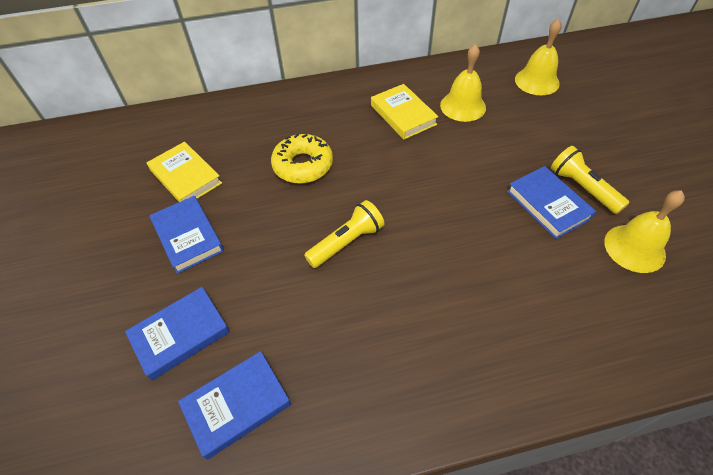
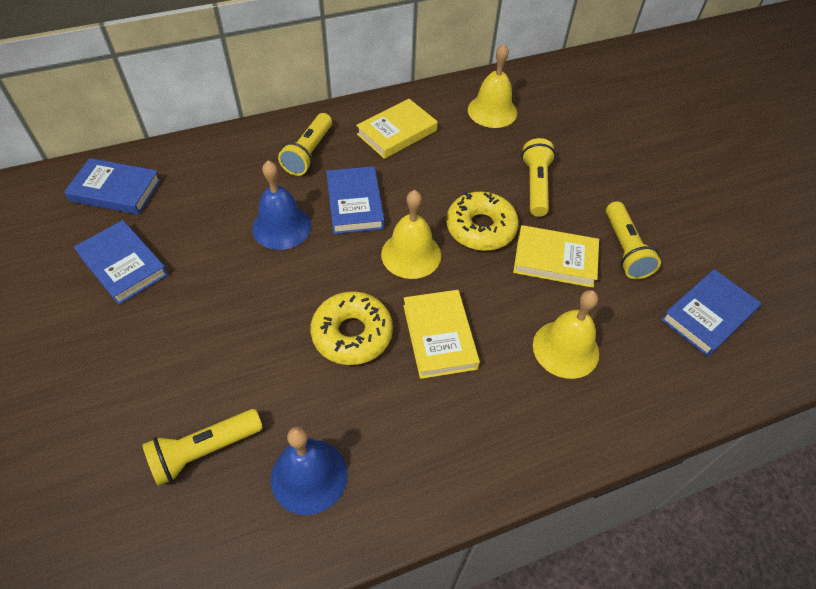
blue bell: 0 -> 2
yellow book: 2 -> 3
yellow donut: 1 -> 2
yellow flashlight: 2 -> 4

